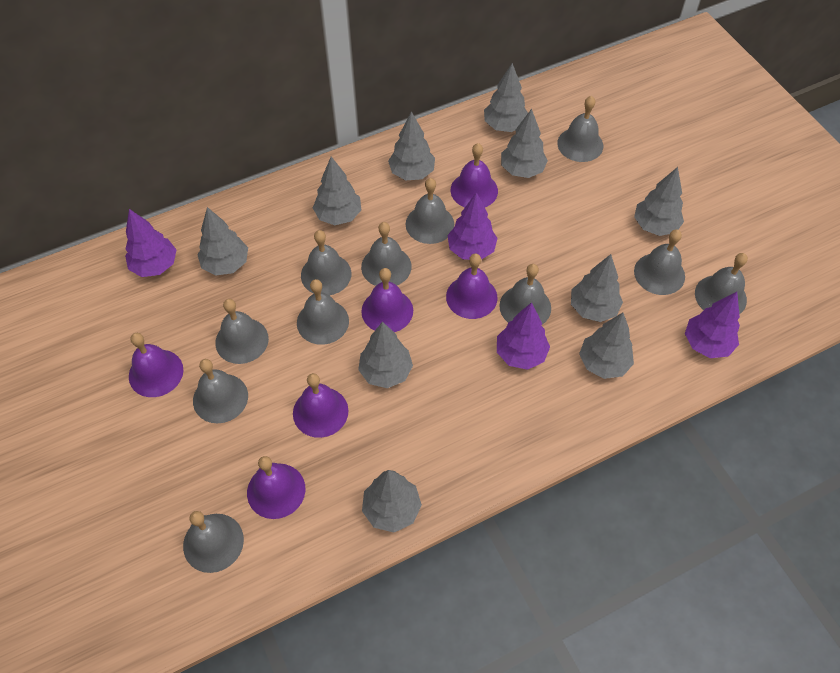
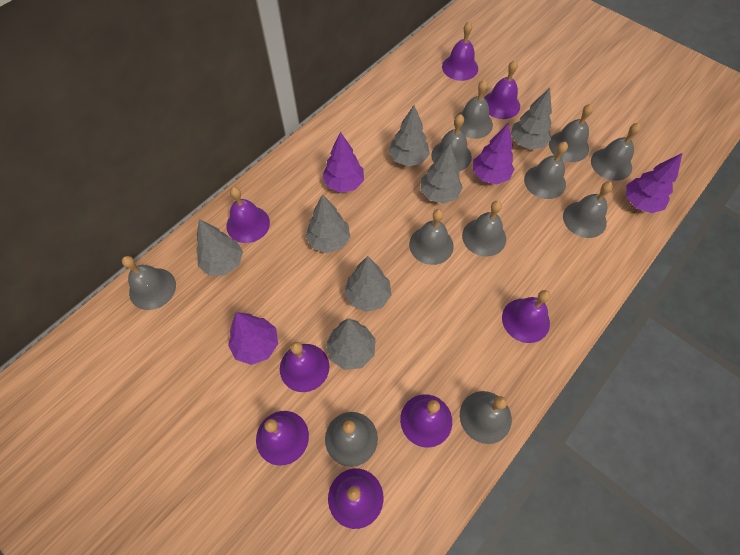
grey tree: 10 -> 7
purple bell: 6 -> 8

